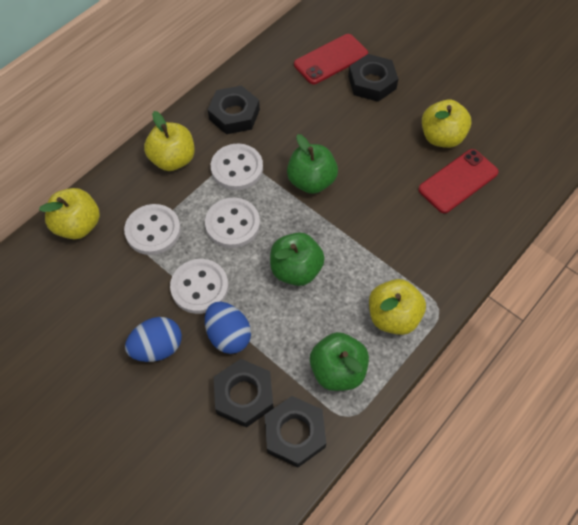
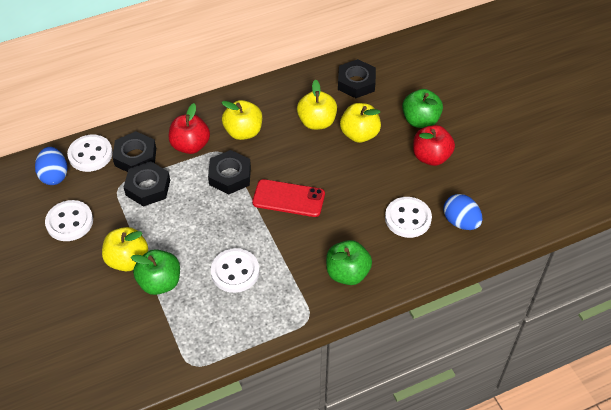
red apple: 0 -> 2
red phone: 2 -> 1

